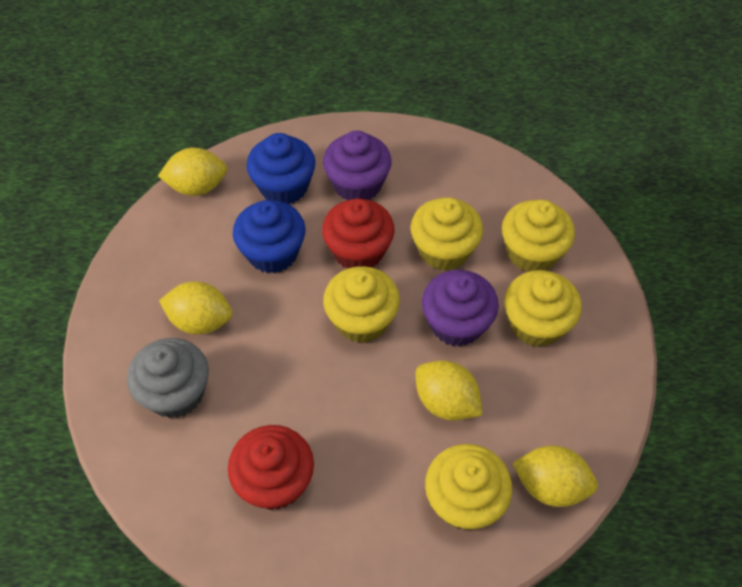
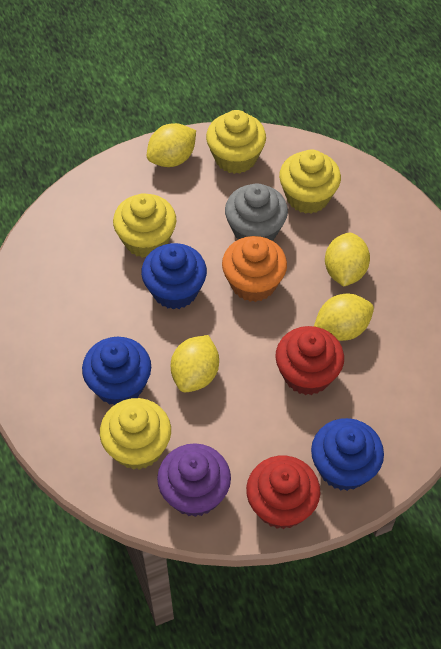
blue cupcake: 2 -> 3
orange cupcake: 0 -> 1
purple cupcake: 2 -> 1
yellow cupcake: 5 -> 4

